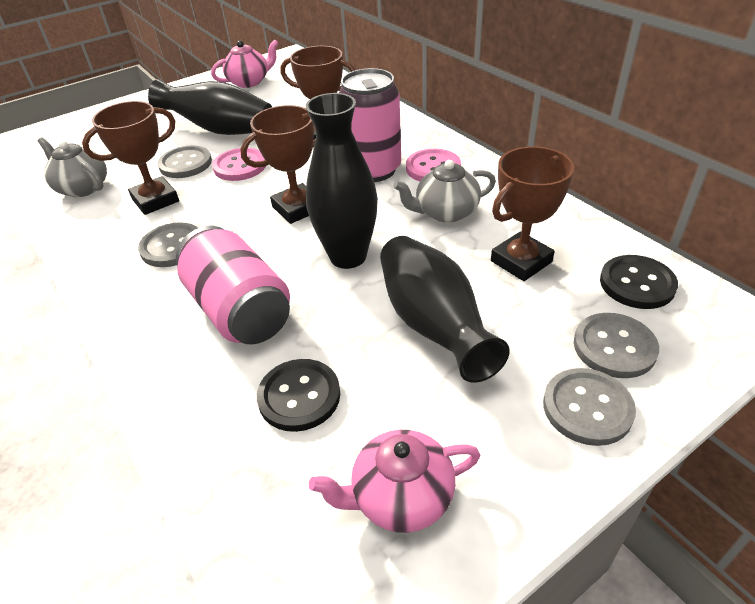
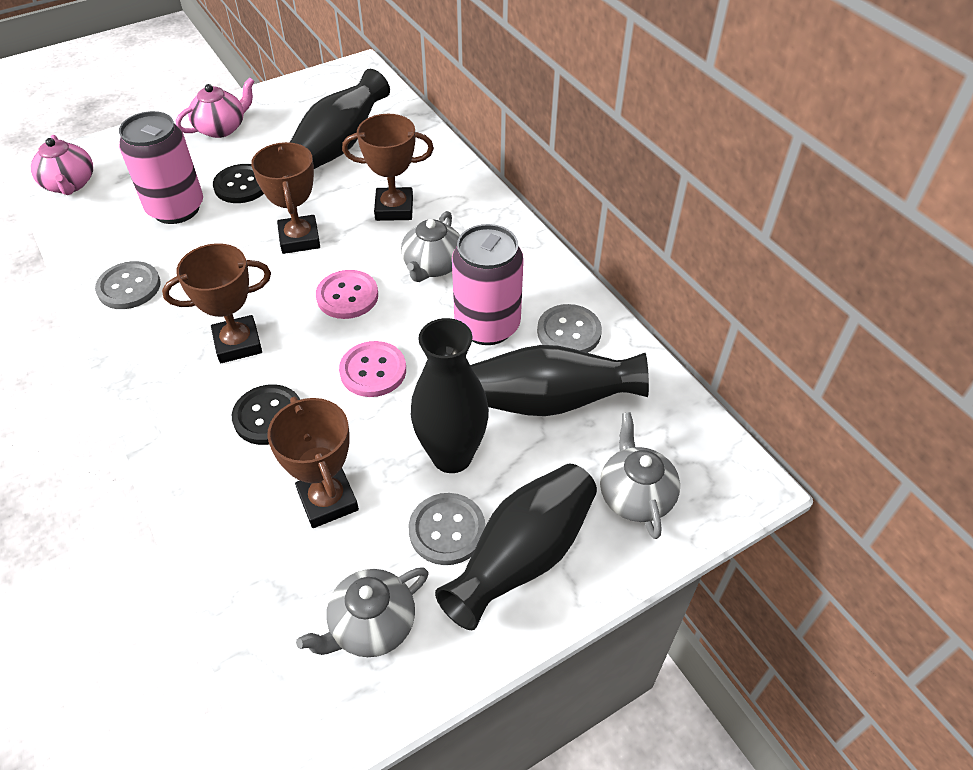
black vase: 3 -> 4
grey button: 4 -> 3
grey teapot: 2 -> 3

